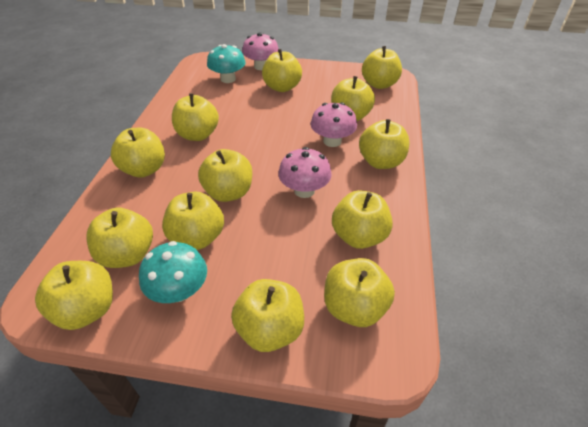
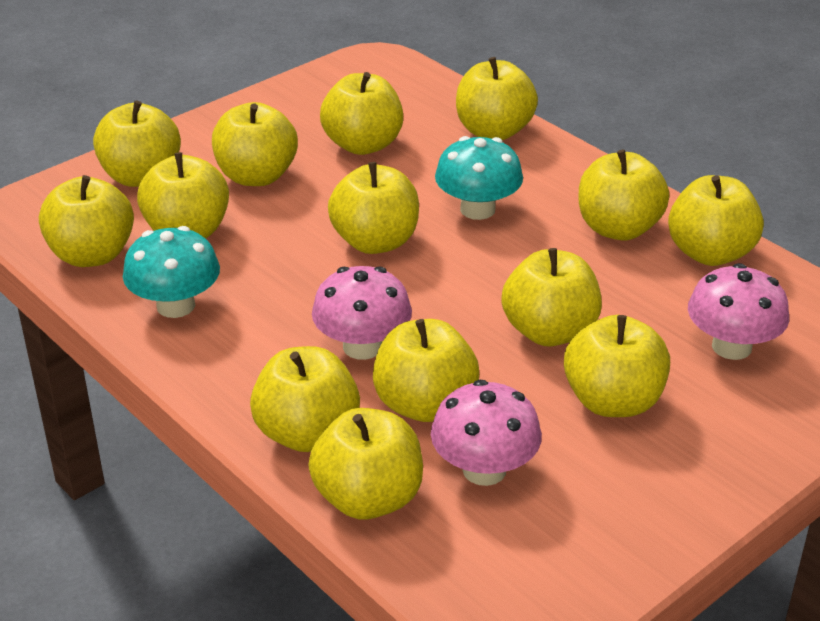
yellow apple: 13 -> 14

